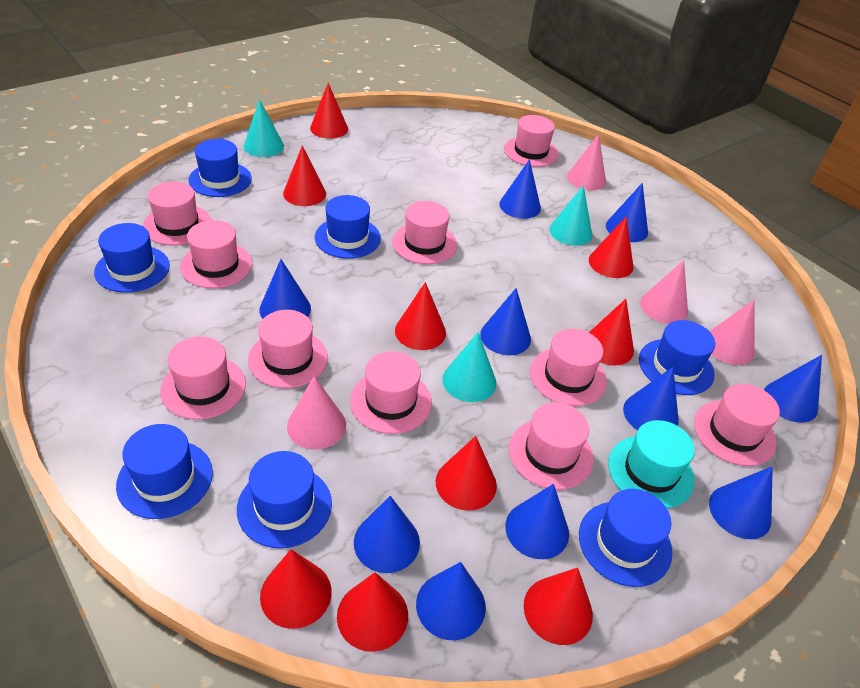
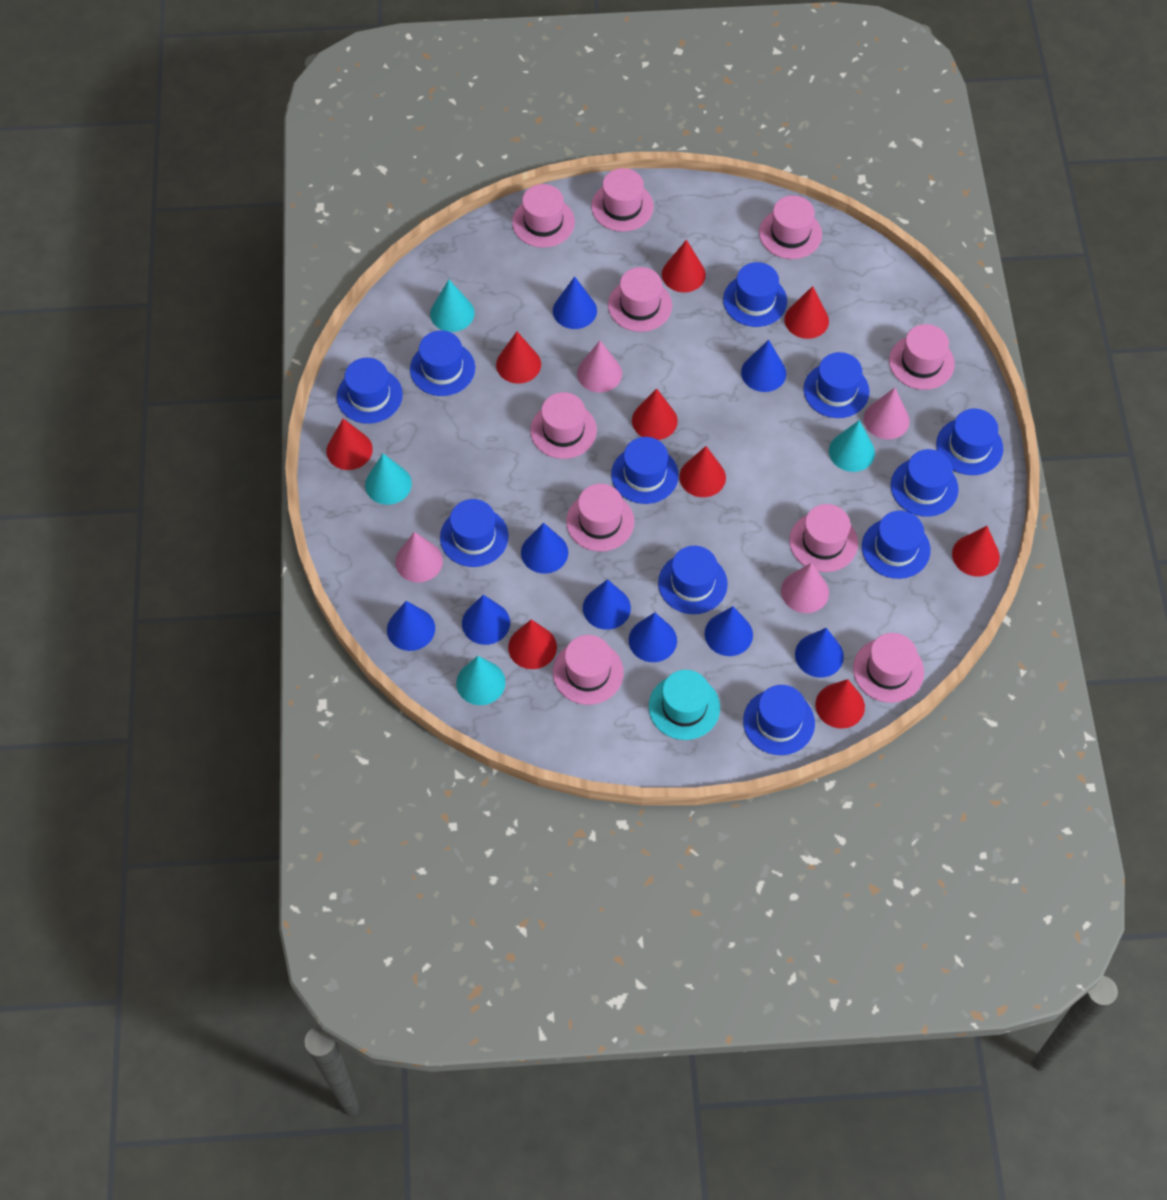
blue cone: 10 -> 9
blue hat: 7 -> 11
turquoise cone: 3 -> 4

